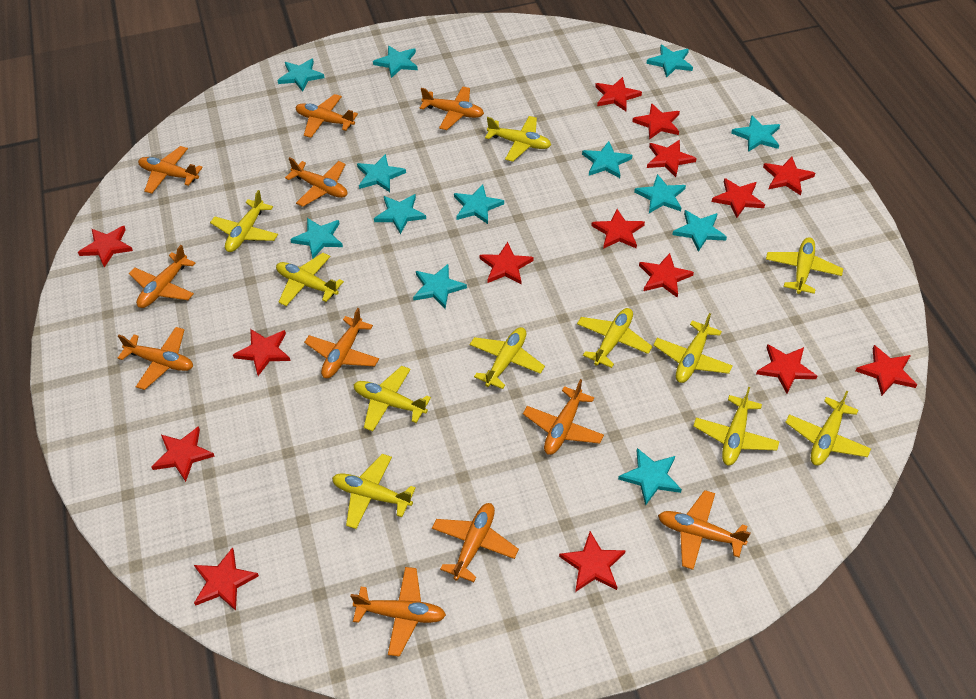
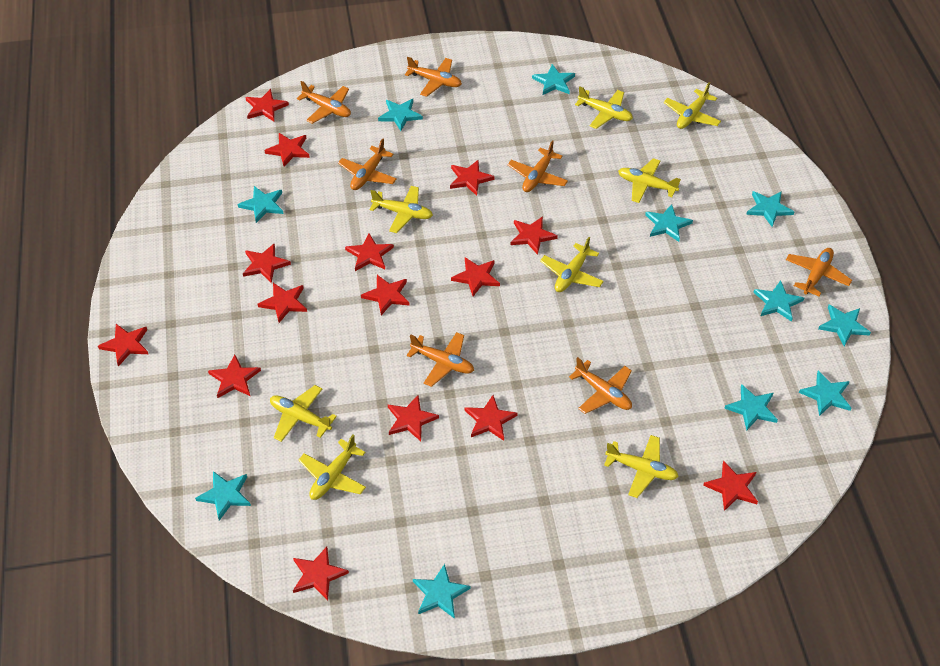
orange plane: 11 -> 7
turquoise star: 13 -> 11
yellow plane: 11 -> 8

